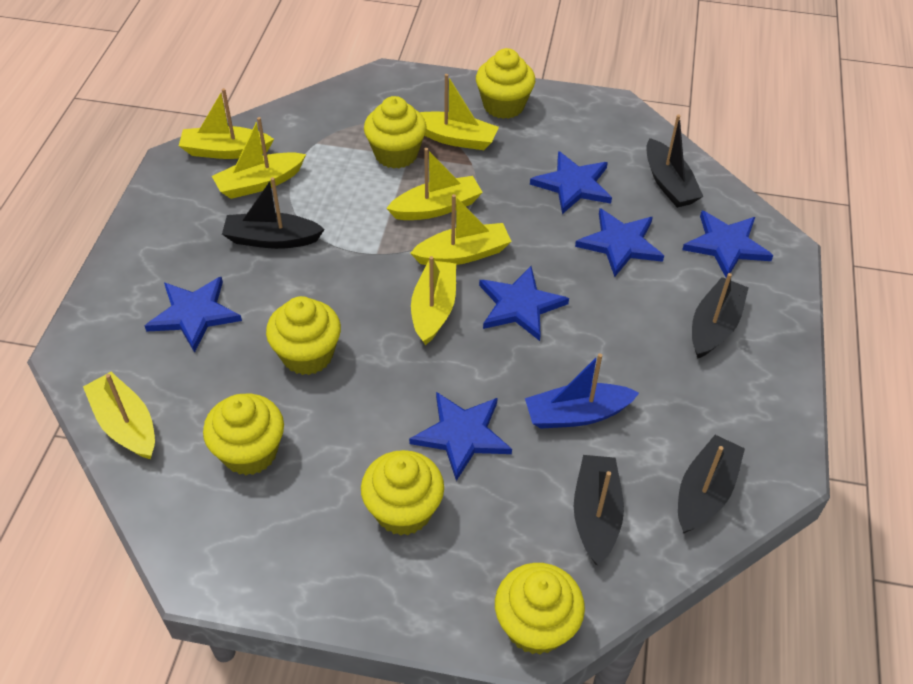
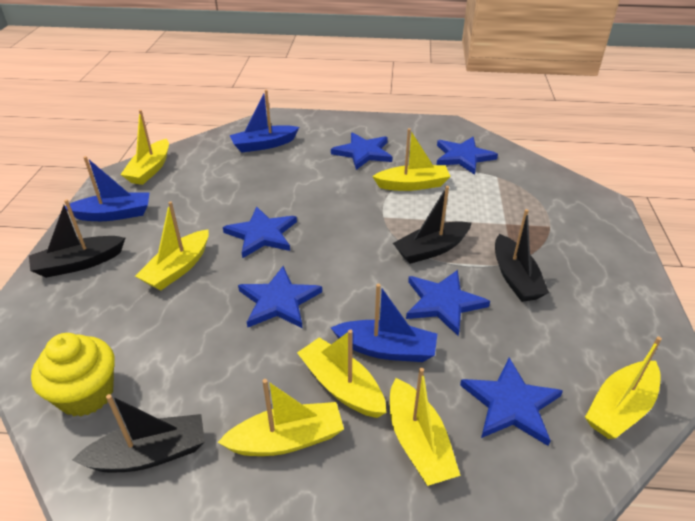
black boat: 5 -> 4
blue boat: 1 -> 3
yellow cupcake: 6 -> 1

